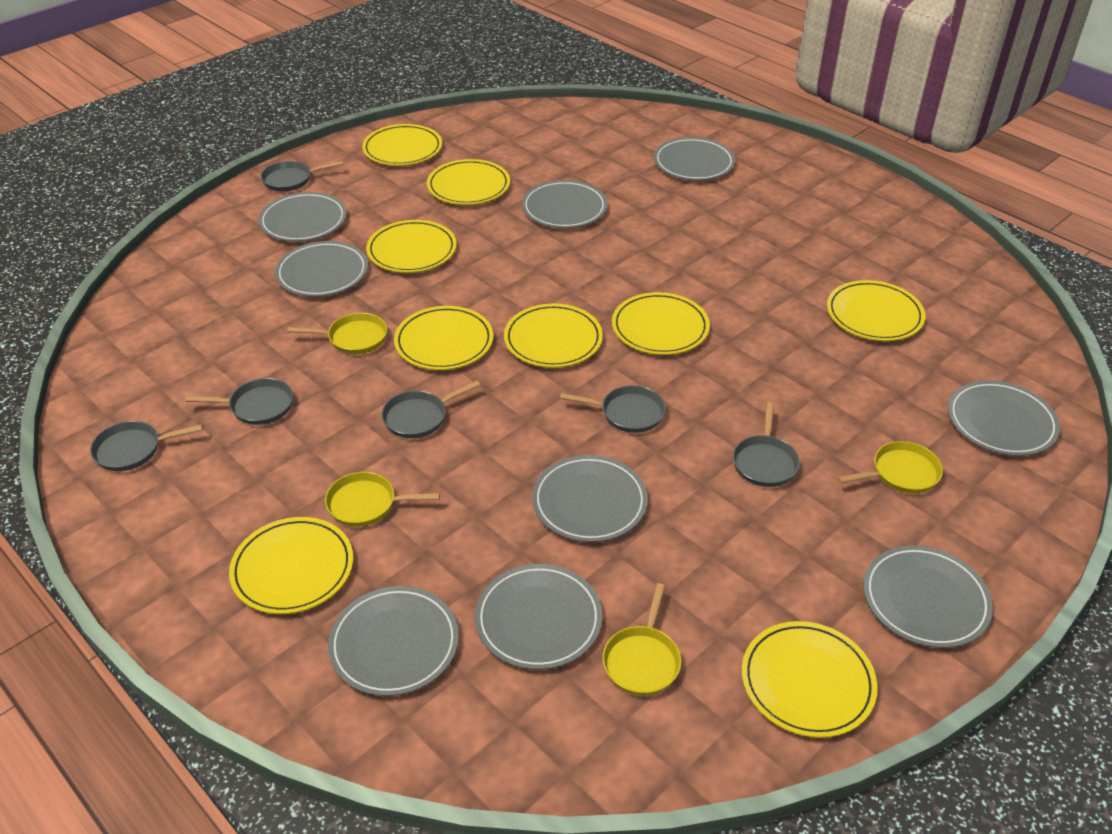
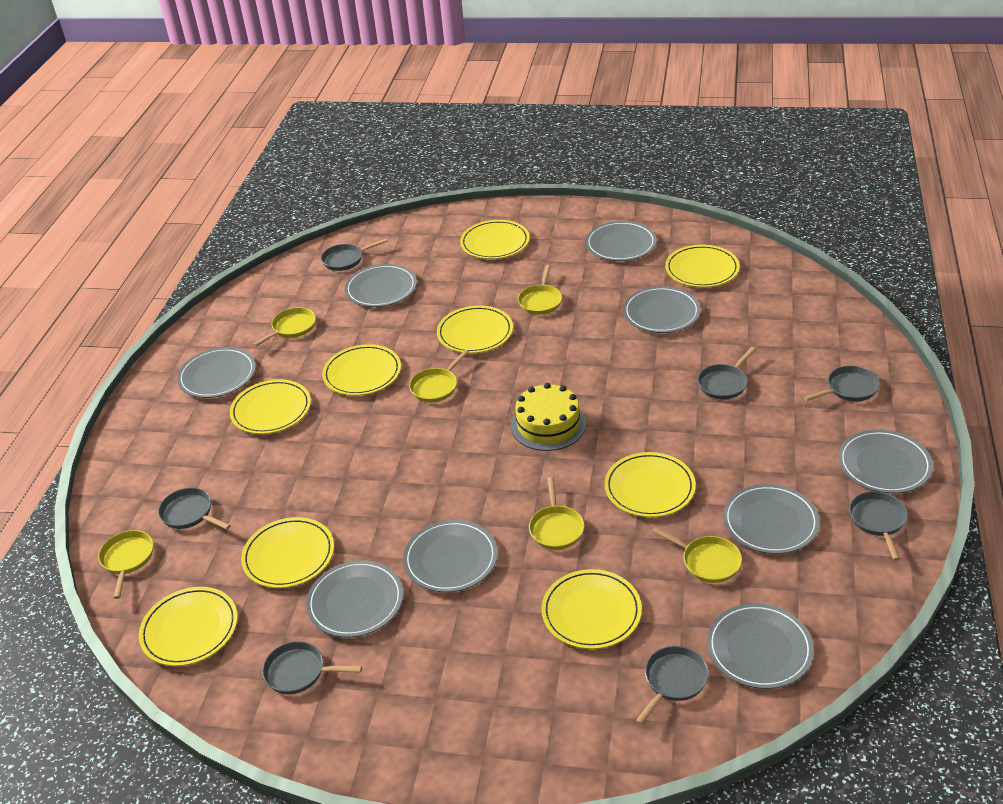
grey pan: 6 -> 7
yellow cake: 0 -> 1
yellow pan: 4 -> 6

